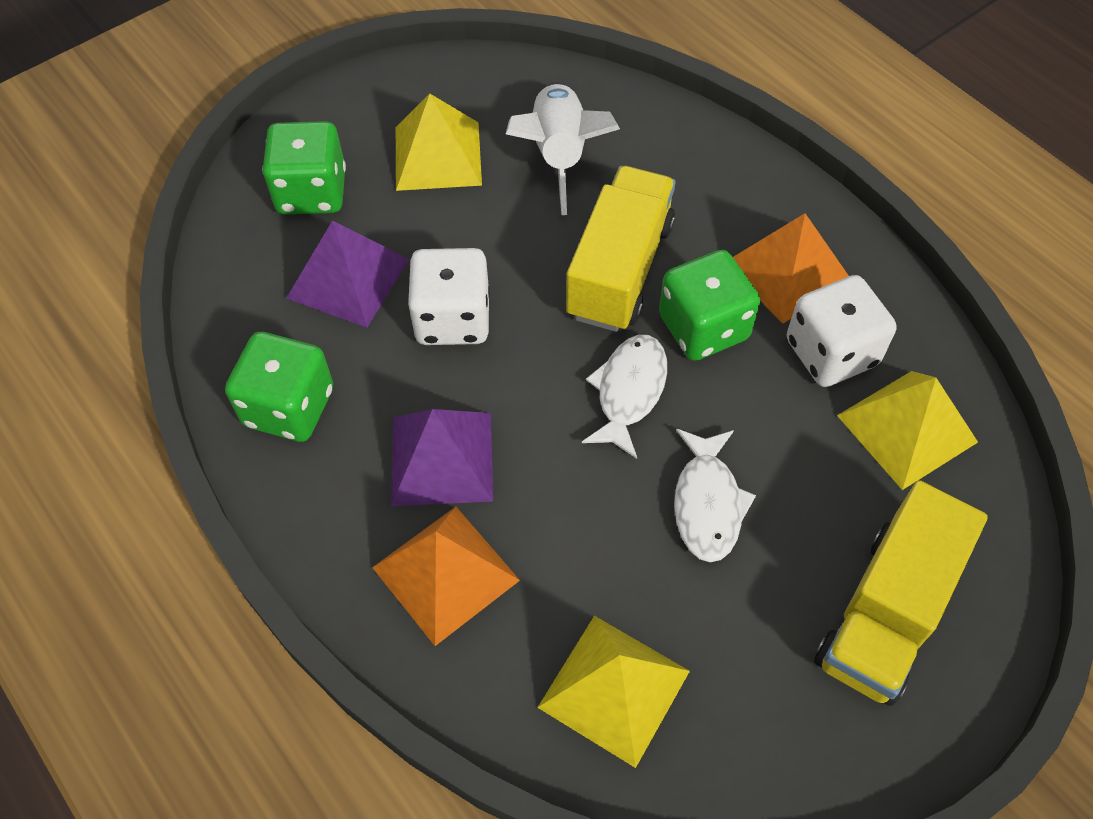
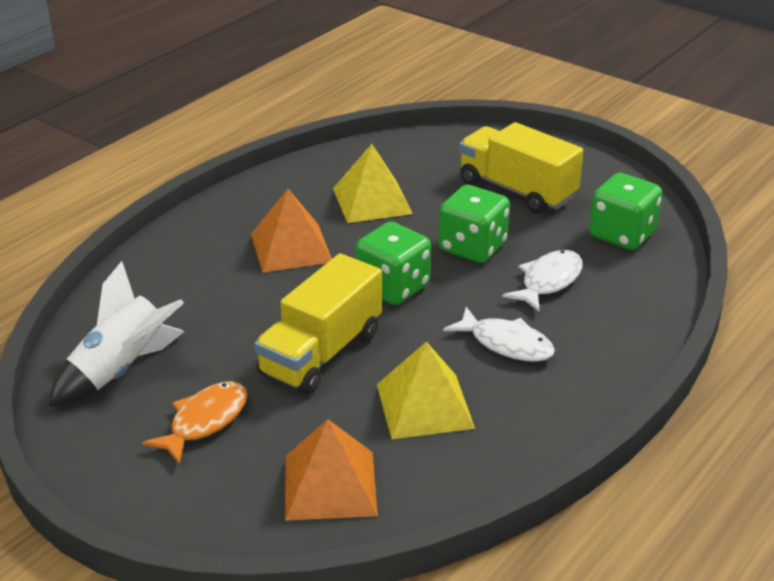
orange fish: 0 -> 1
purple pyramid: 2 -> 0
white dice: 2 -> 0
yellow pyramid: 3 -> 2

